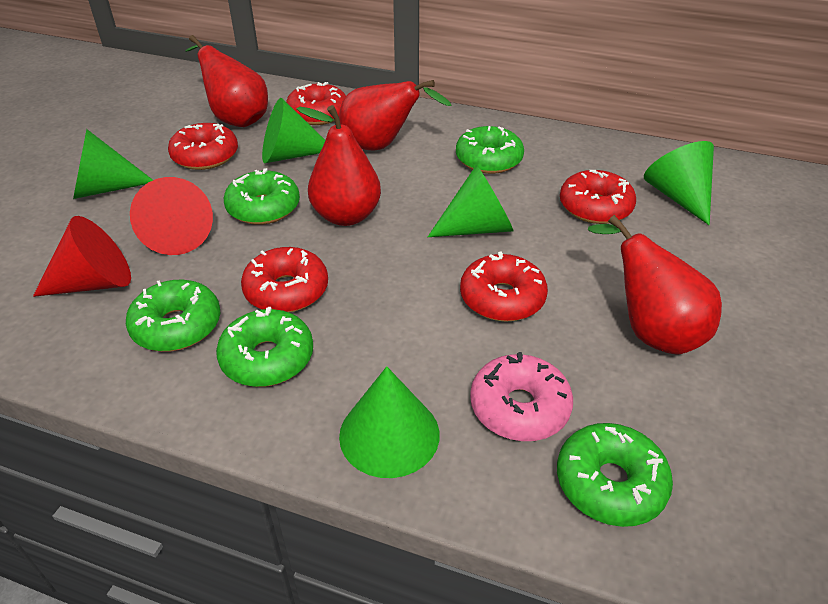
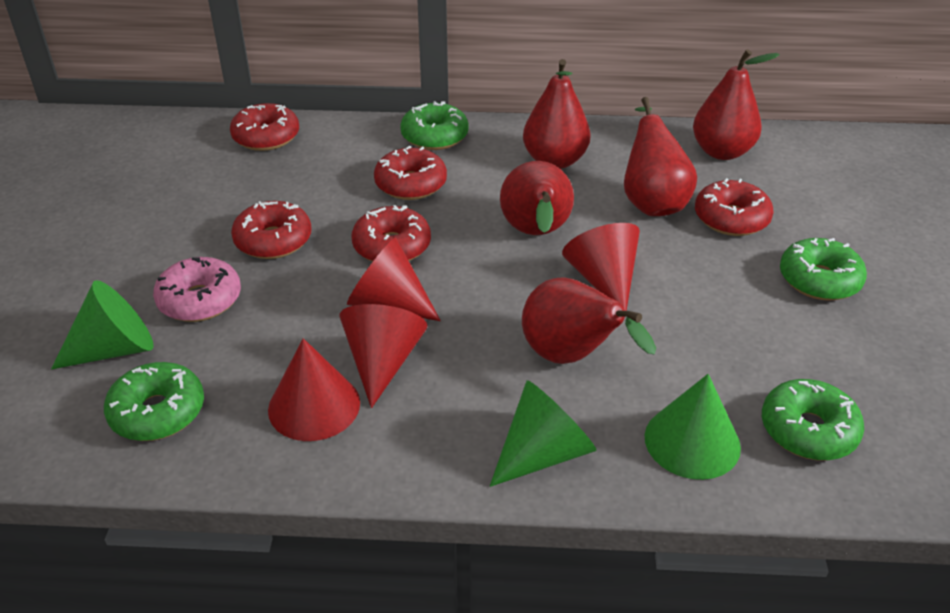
green cone: 5 -> 3
green donut: 5 -> 4
red cone: 2 -> 4
red pear: 4 -> 5

